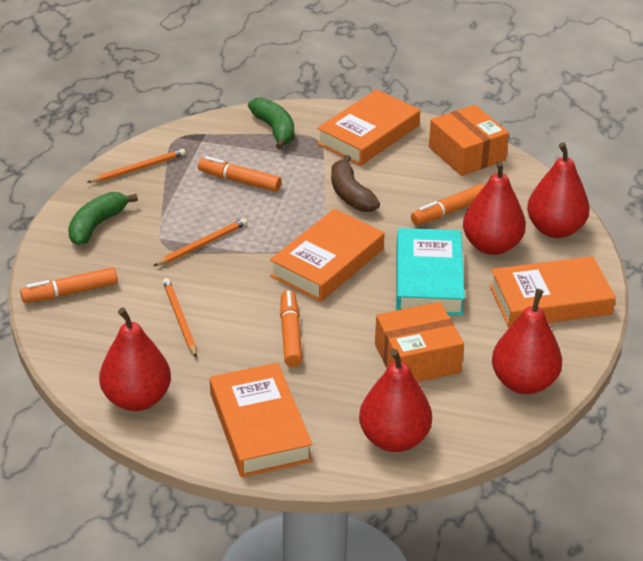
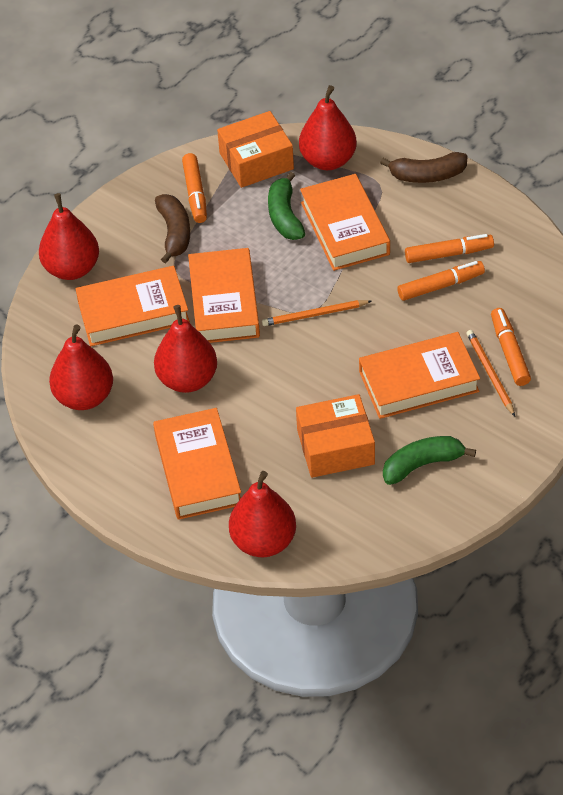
brown banana: 1 -> 2
orange book: 4 -> 5
orange pencil: 3 -> 2
turquoise book: 1 -> 0

